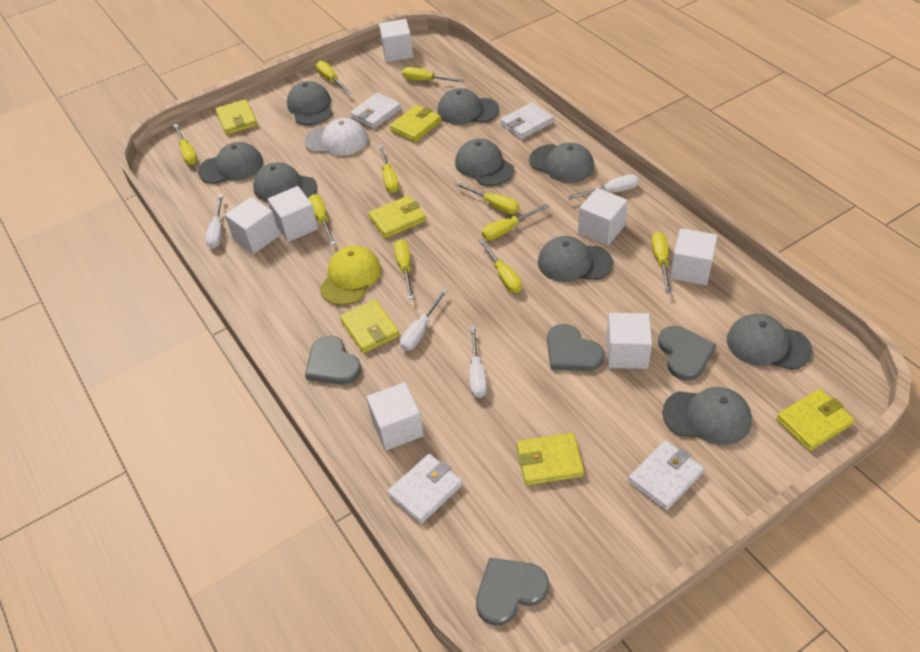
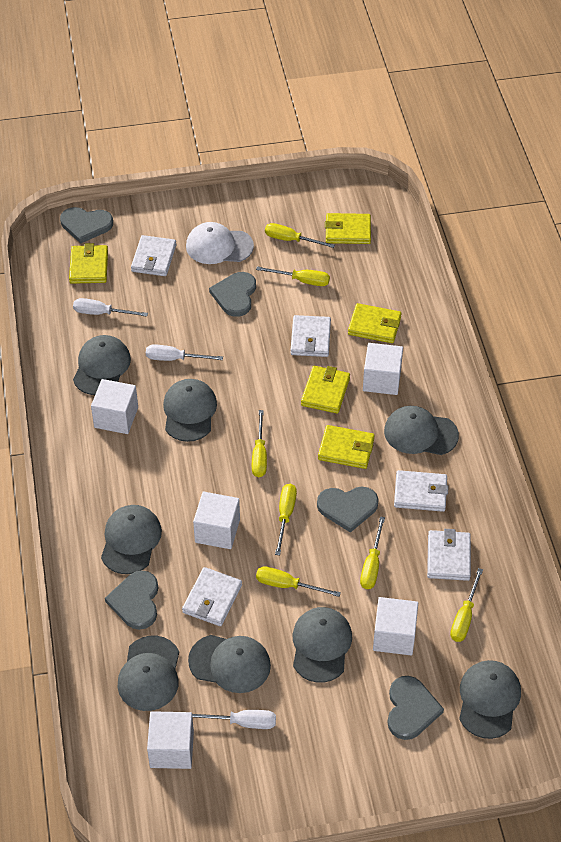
grey cap: 9 -> 8
grey heart: 4 -> 5
white cube: 7 -> 5
white screwdriver: 4 -> 3
white wallet: 4 -> 5
yellow cap: 1 -> 0
yellow screwdriver: 10 -> 7
yellow wallet: 6 -> 5

